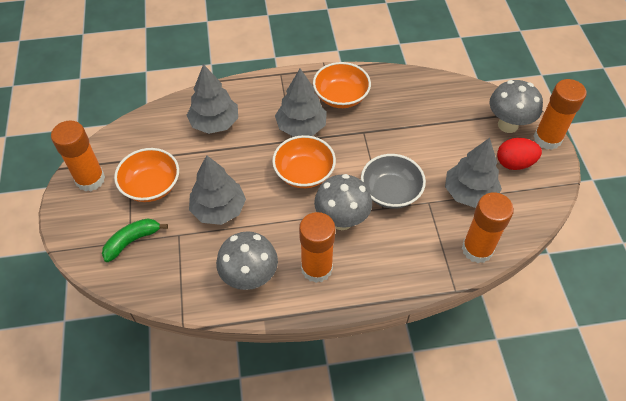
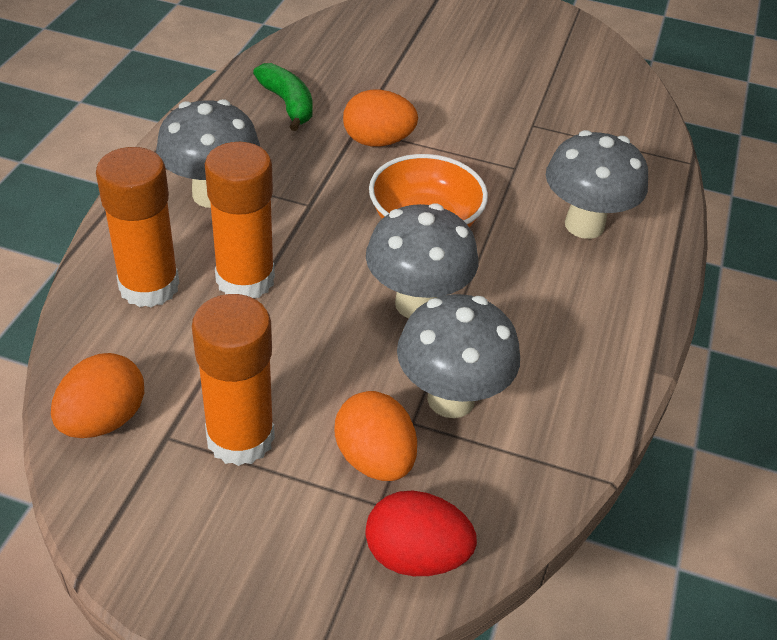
grey bowl: 1 -> 0
grey mushroom: 3 -> 4
grey tree: 4 -> 0
orange bowl: 3 -> 1
orange egg: 0 -> 3
orange glue stick: 4 -> 3

